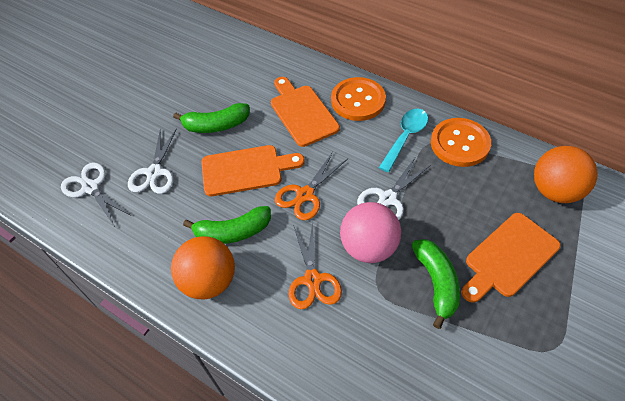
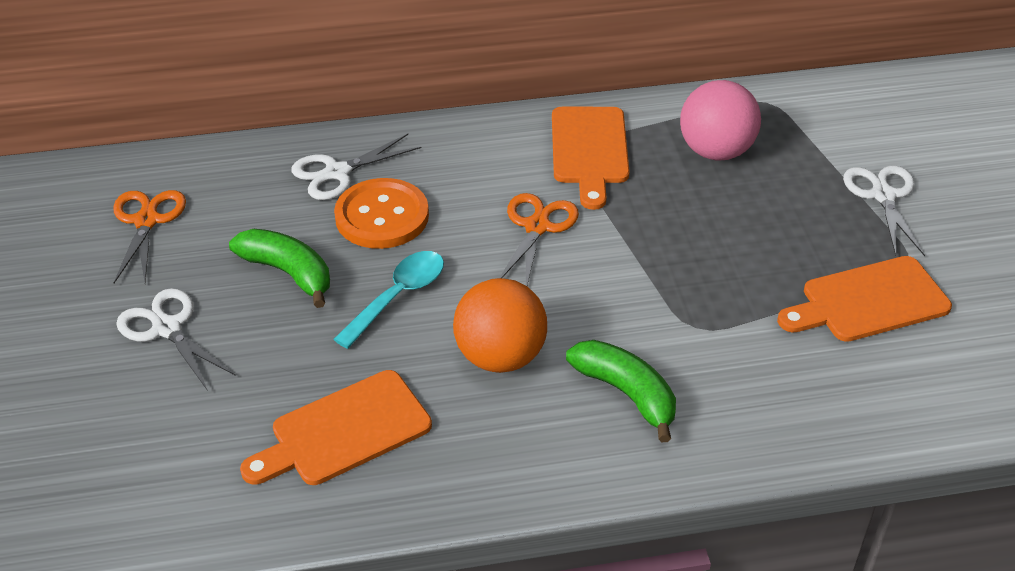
green banana: 3 -> 2
orange ball: 2 -> 1
orange button: 2 -> 1

